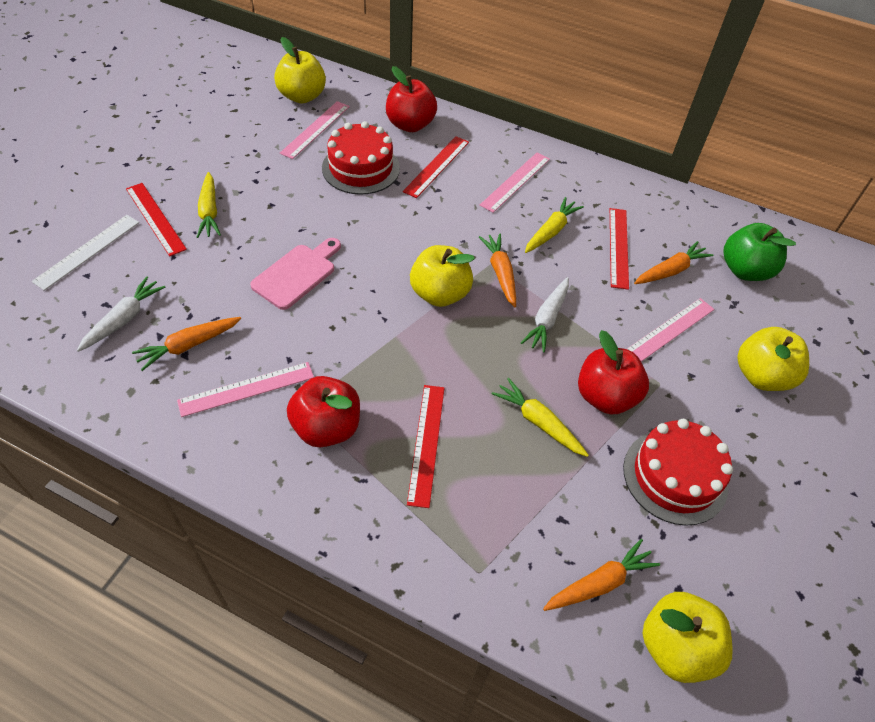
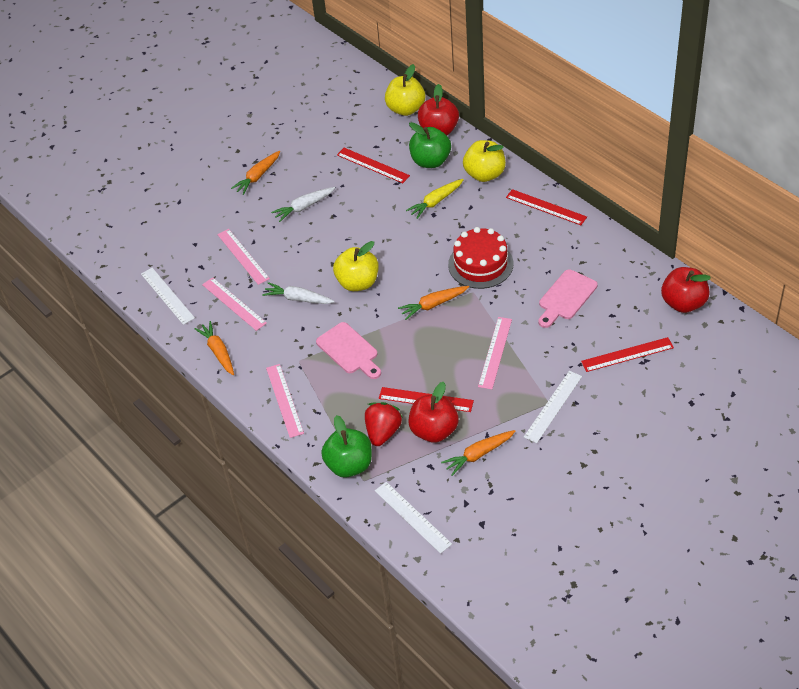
green apple: 1 -> 2
pink cutting board: 1 -> 2
red cake: 2 -> 1
red strawberry: 0 -> 1
white ruler: 1 -> 3
yellow apple: 4 -> 3
yellow carrot: 3 -> 1

